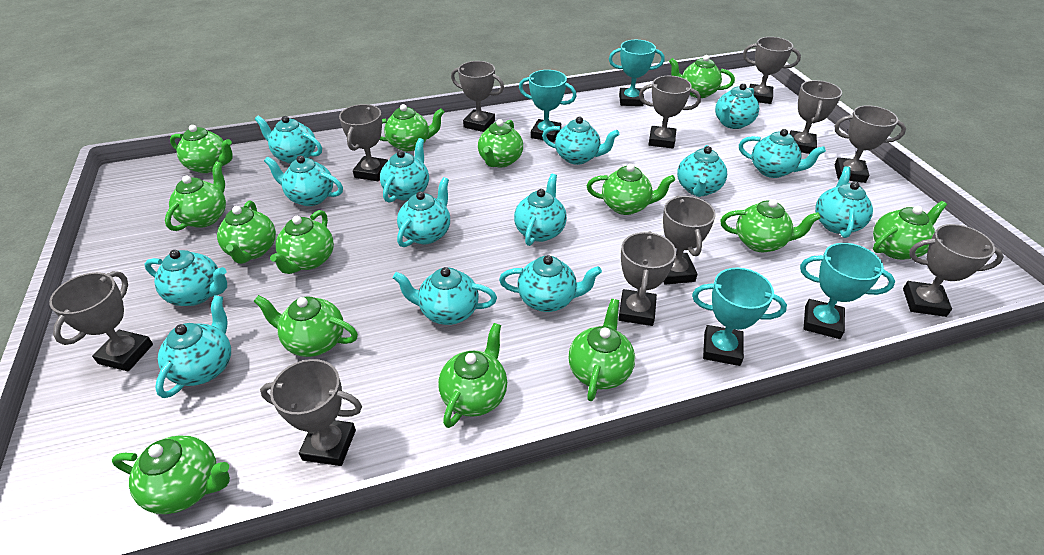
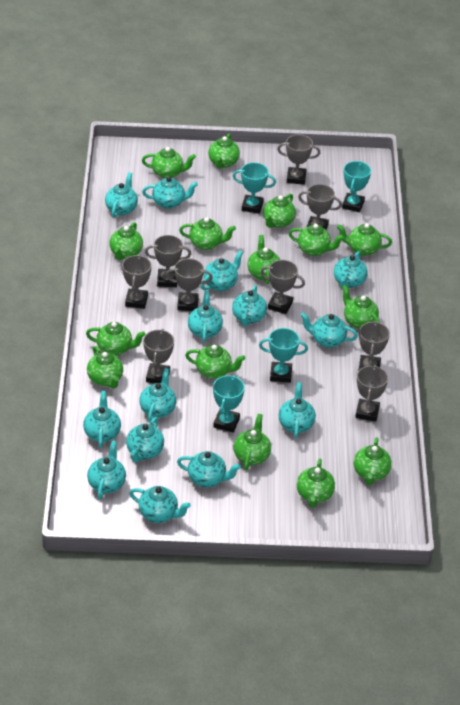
green teapot: 14 -> 15
grey trophy: 11 -> 9

